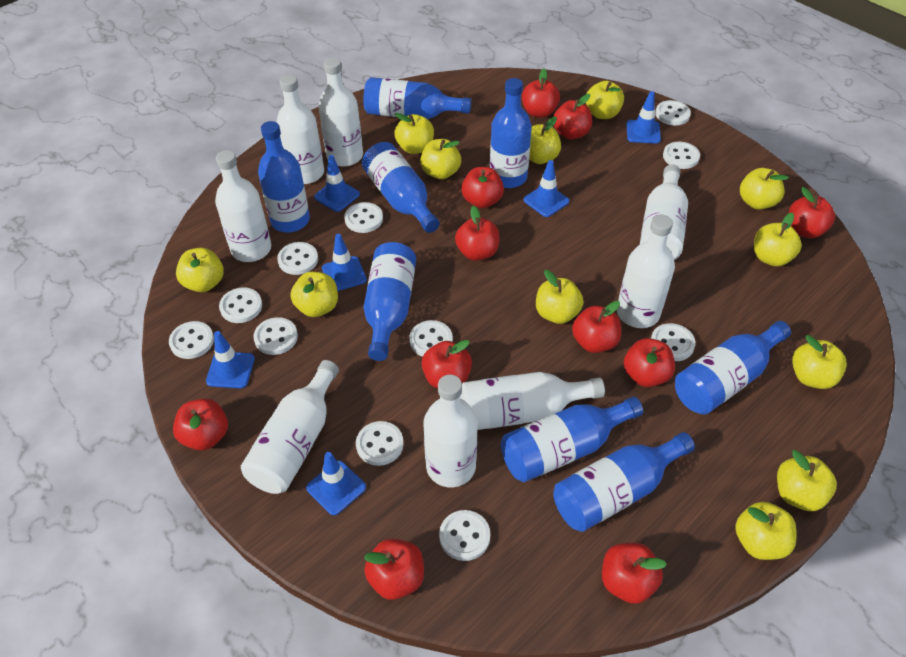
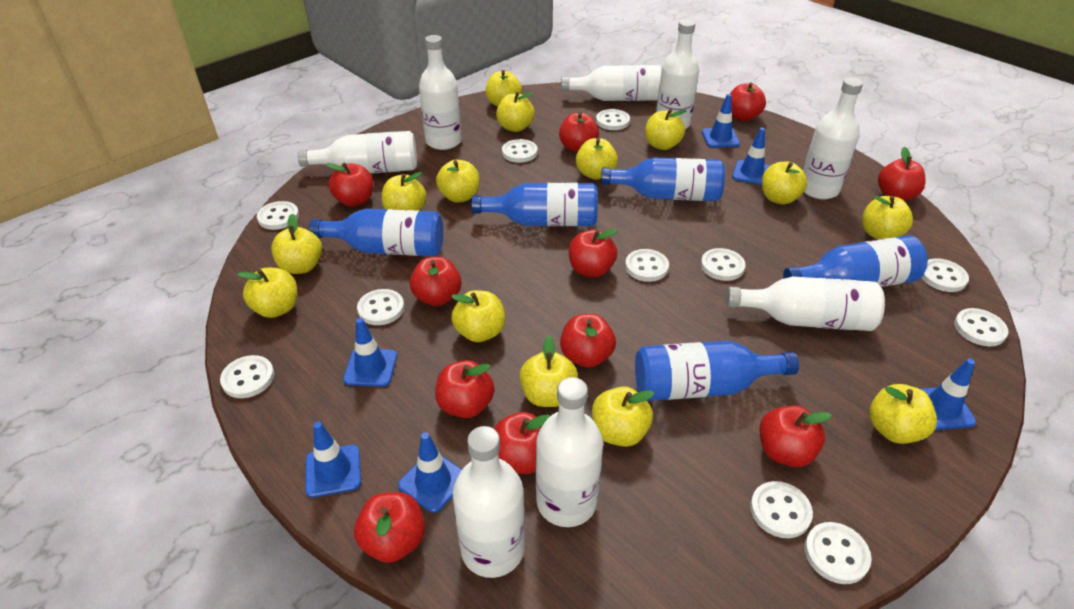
blue bottle: 8 -> 5
yellow apple: 12 -> 14

